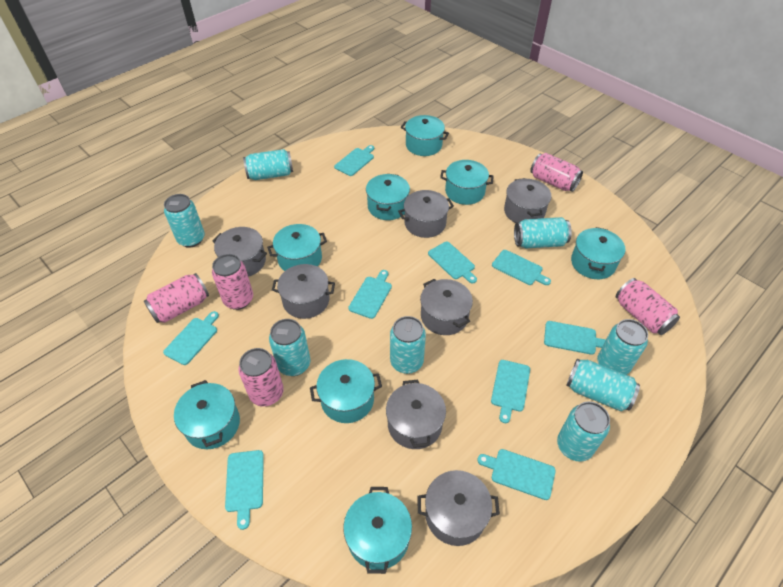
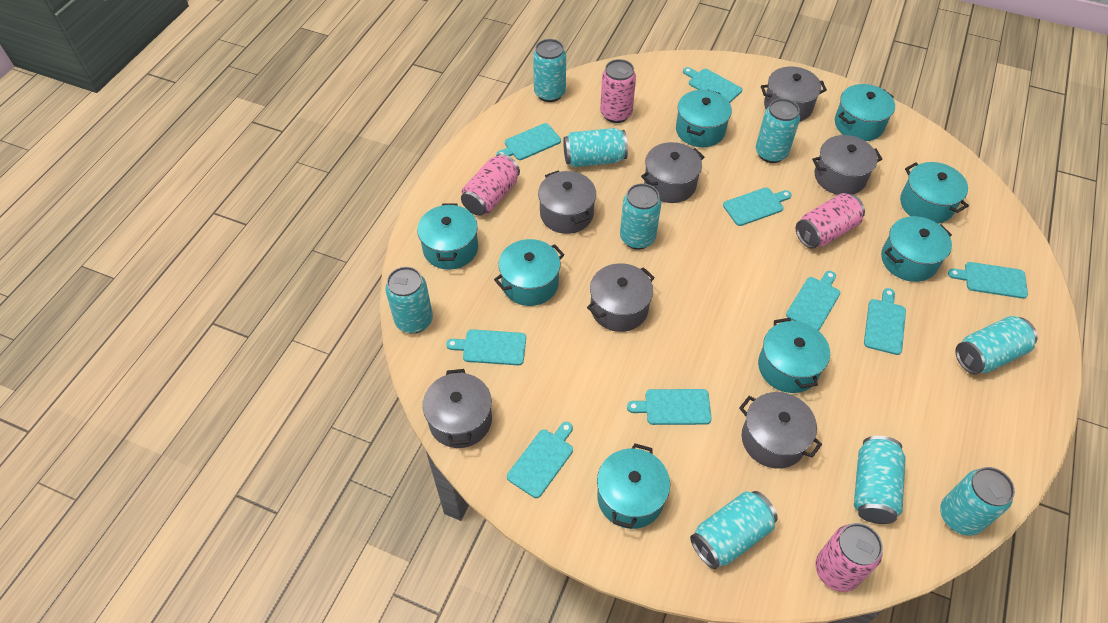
pink can: 5 -> 4
turquoise can: 8 -> 9

